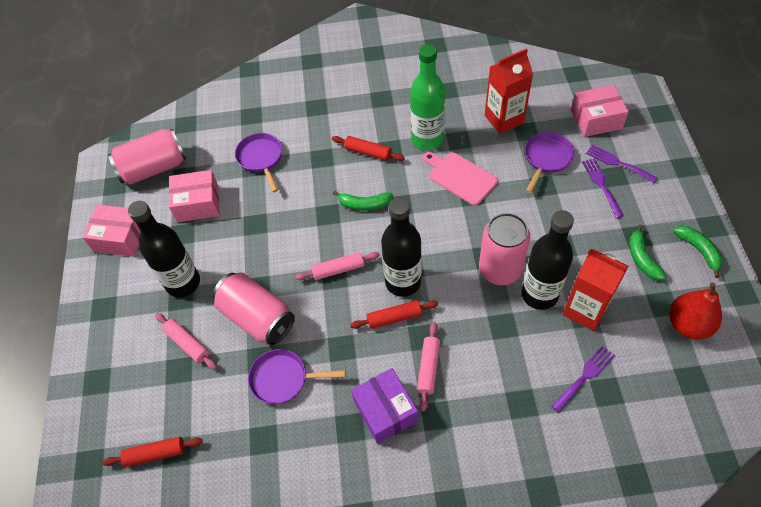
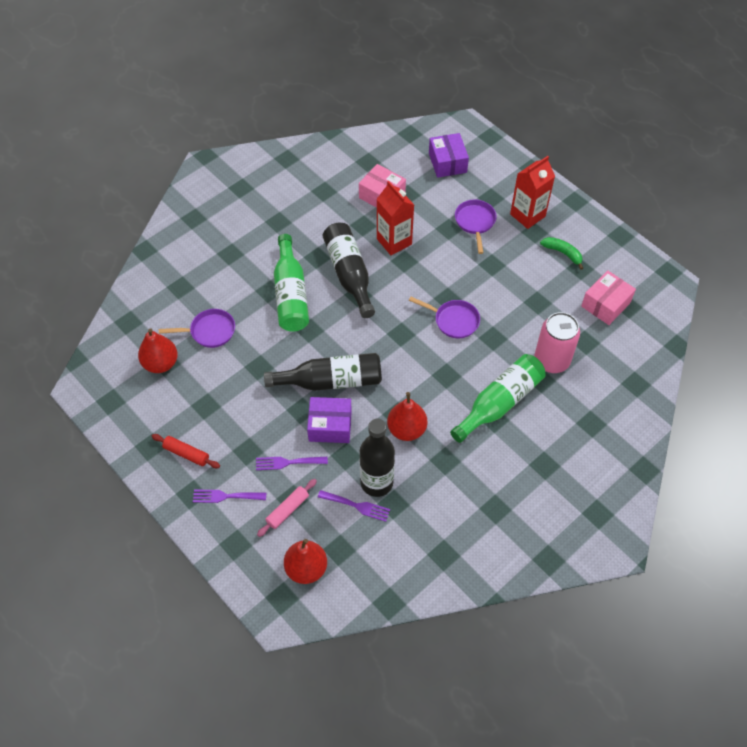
green banana: 3 -> 1
green bottle: 1 -> 2
pink box: 3 -> 2
pink can: 3 -> 1
pink cutting board: 1 -> 0
pink rolling pin: 3 -> 1
purple box: 1 -> 2
red pear: 1 -> 3
red rolling pin: 3 -> 1

